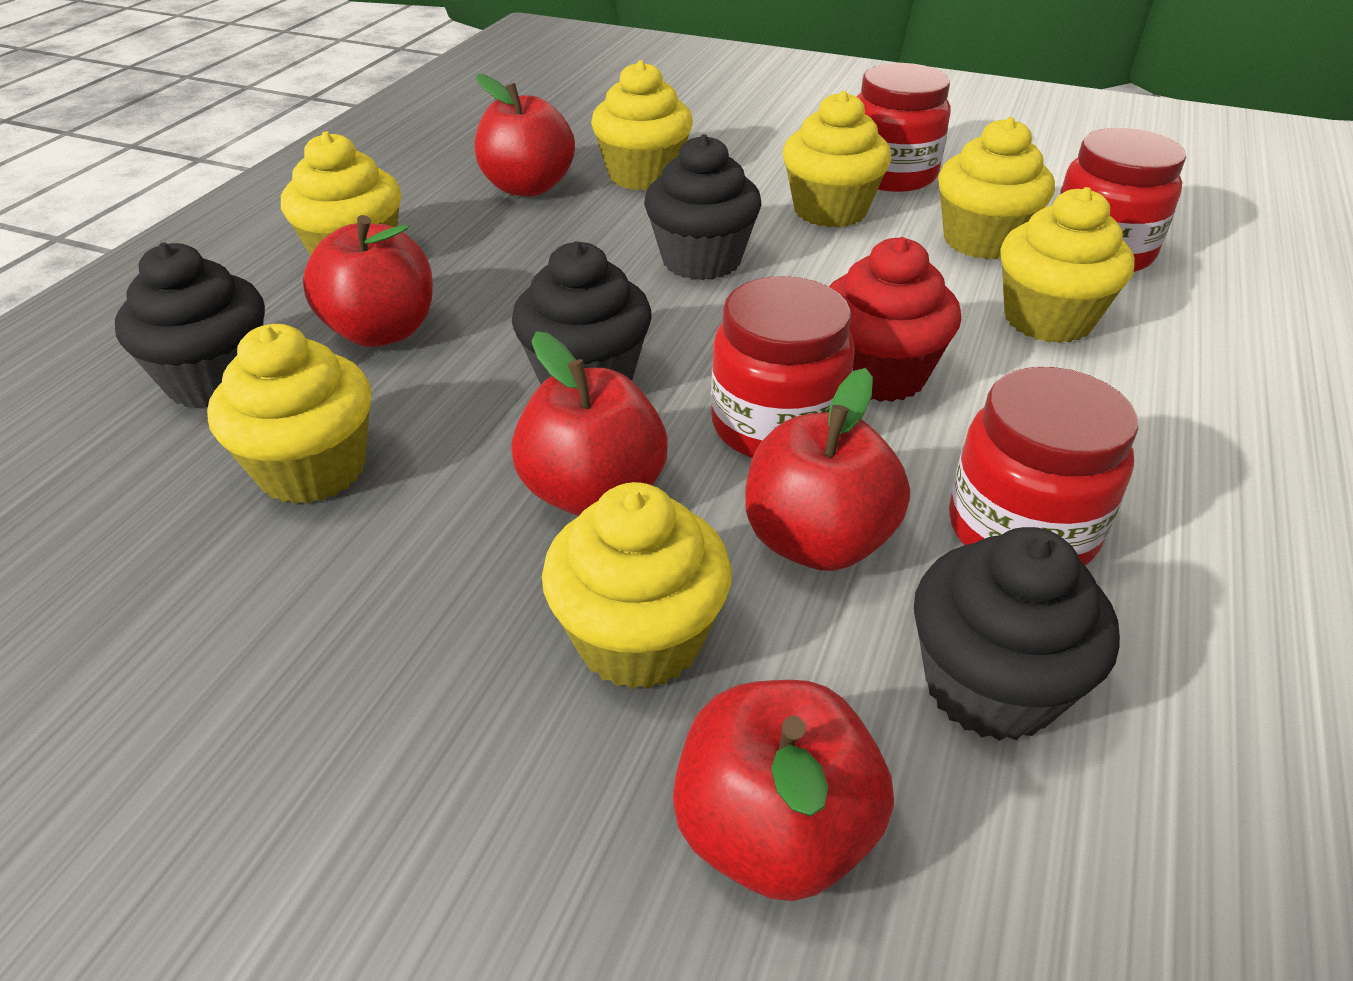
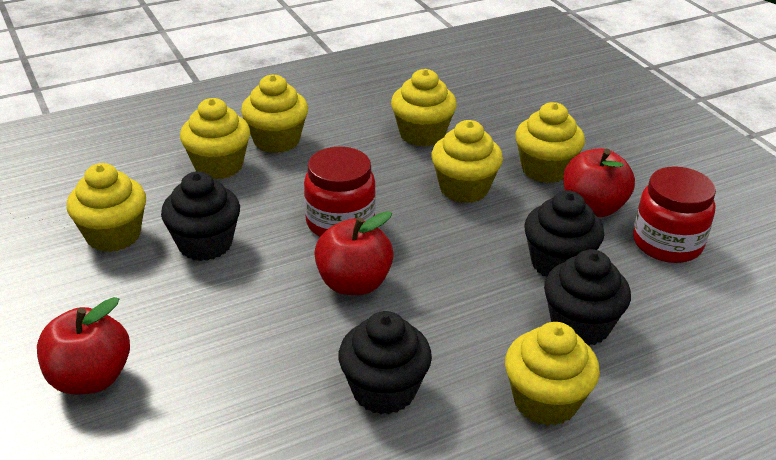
red apple: 5 -> 3
red cupcake: 1 -> 0
red jar: 4 -> 2

